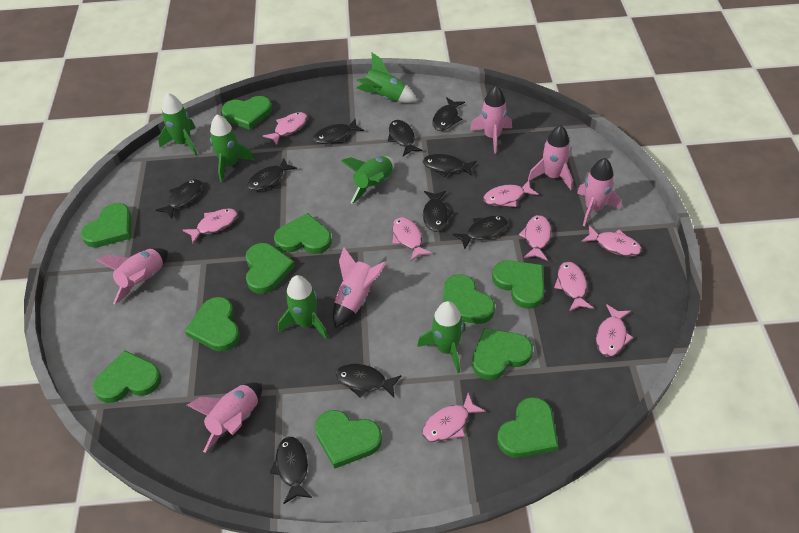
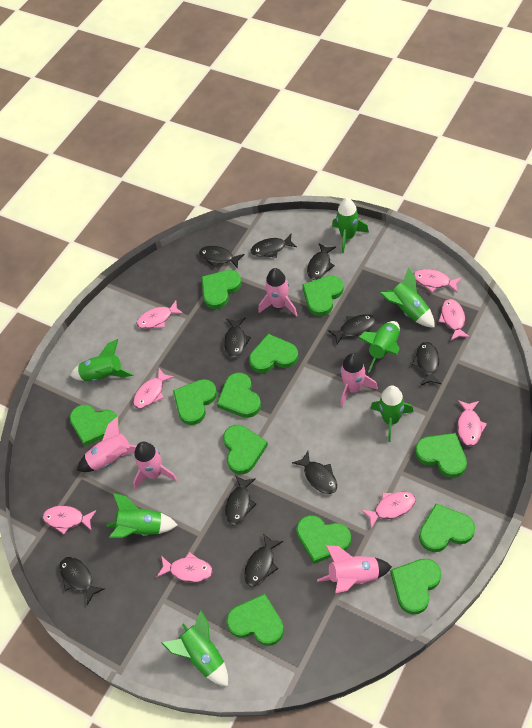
green heart: 11 -> 12
green rocket: 6 -> 7
pink fish: 9 -> 8
pink rocket: 6 -> 5

